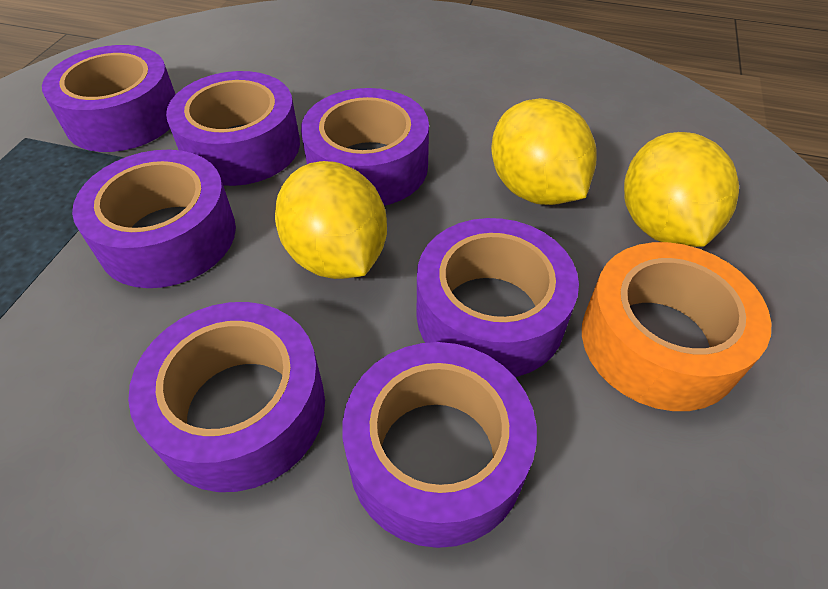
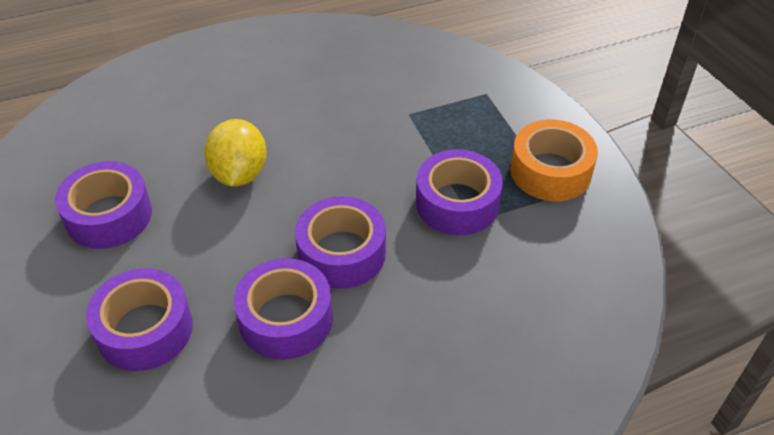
purple tape: 7 -> 5
yellow lemon: 3 -> 1

